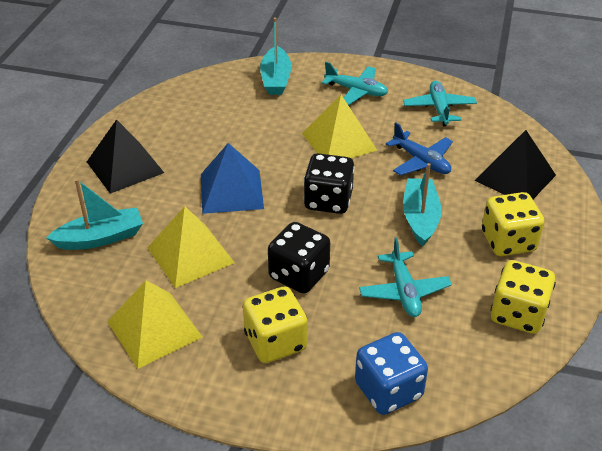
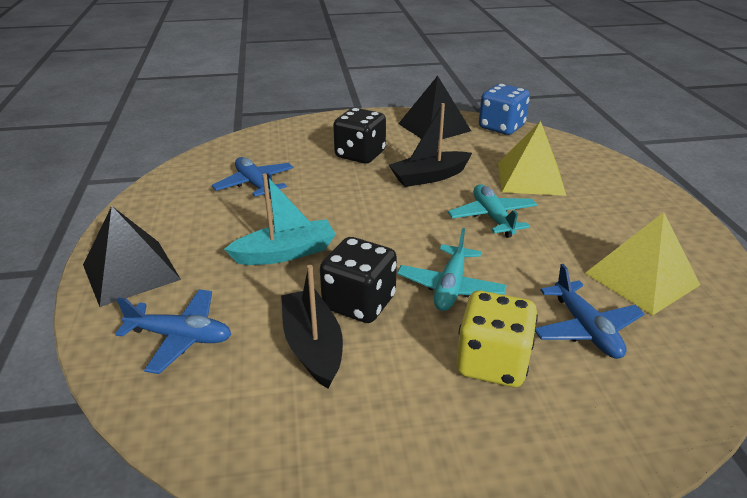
black boat: 0 -> 2
blue plane: 1 -> 3
blue pyramid: 1 -> 0
turquoise boat: 3 -> 1
turquoise plane: 3 -> 2
yellow dice: 3 -> 1
yellow pyramid: 3 -> 2

